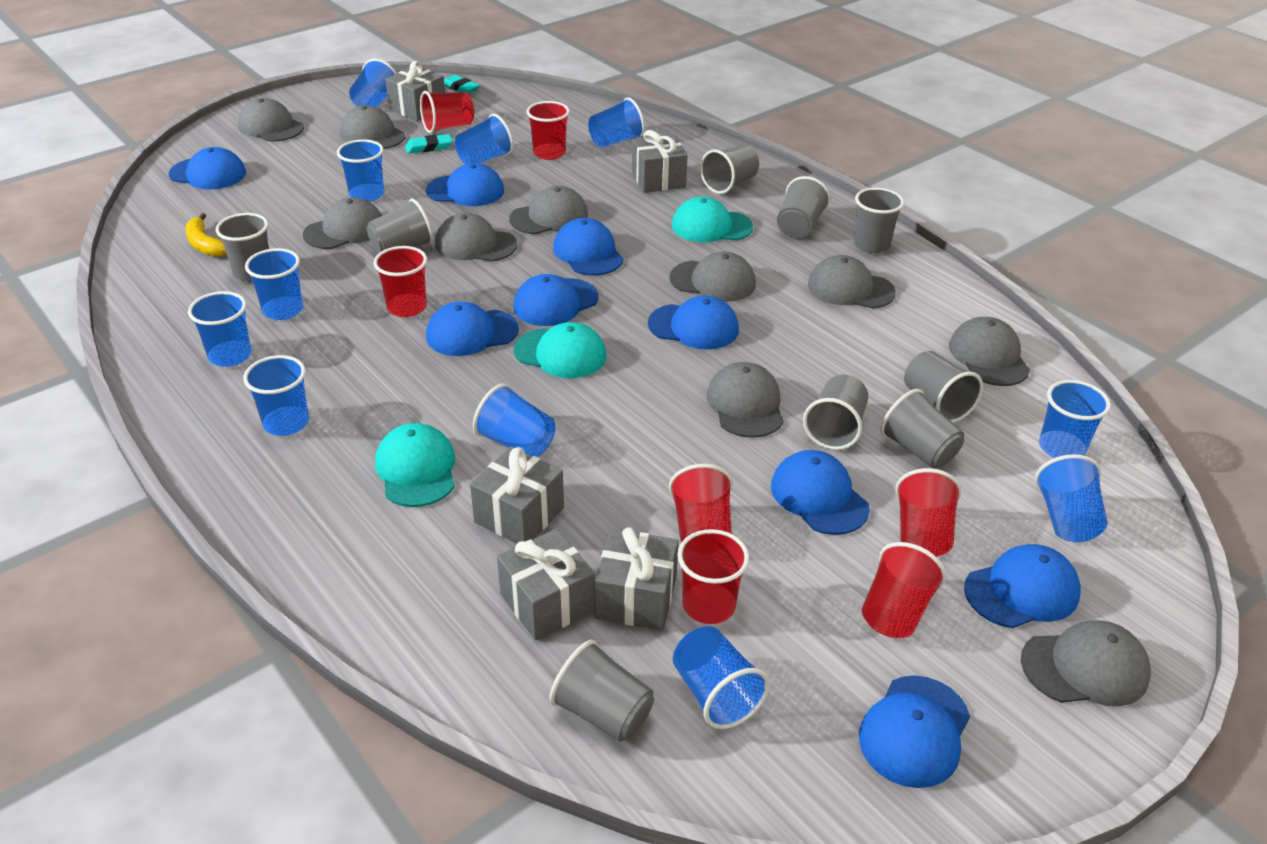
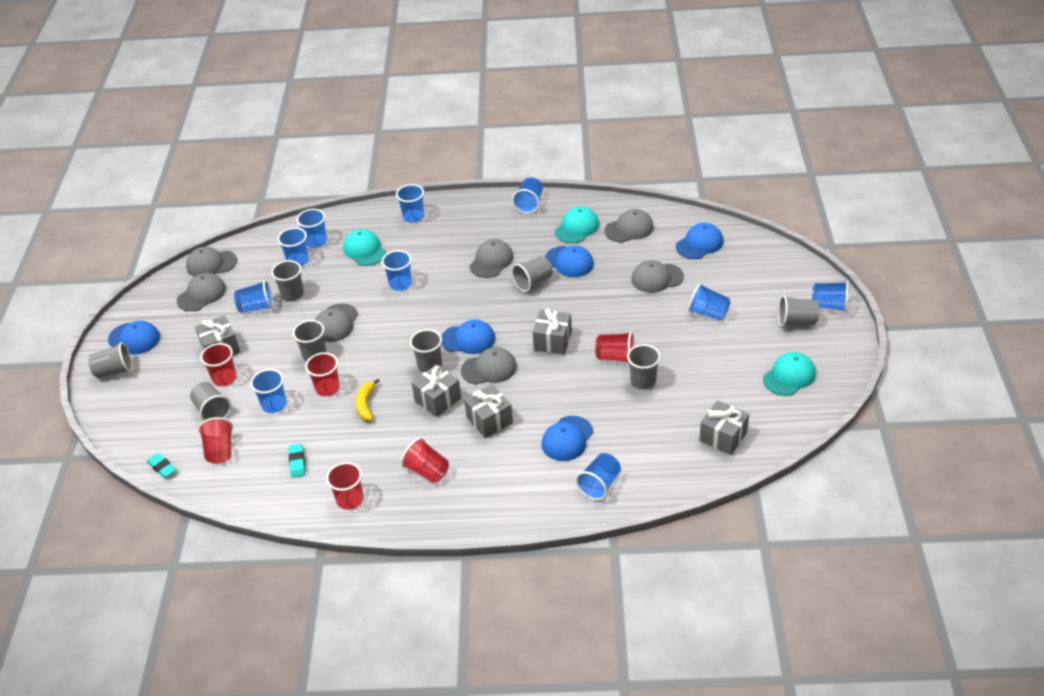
blue cap: 9 -> 5
blue cup: 11 -> 10
grey cap: 10 -> 7
grey cup: 9 -> 8
red cup: 7 -> 6

